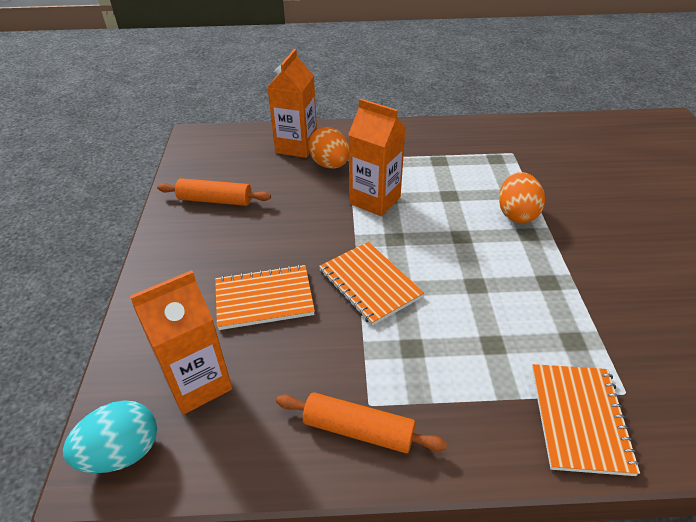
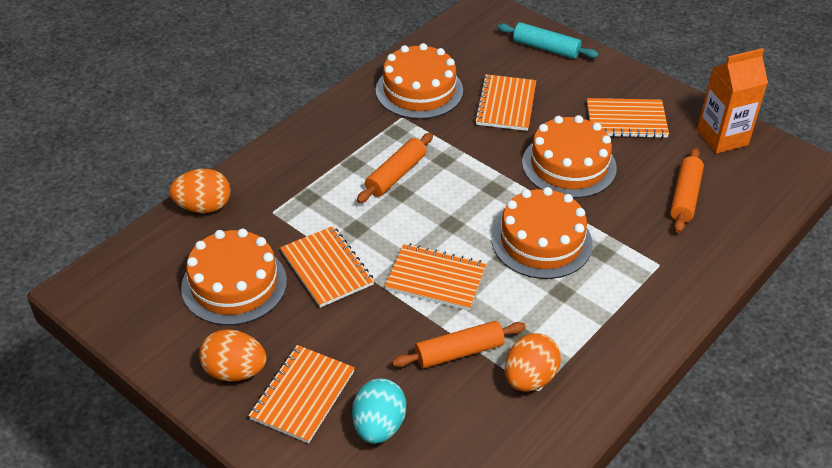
orange cake: 0 -> 4
orange carton: 3 -> 1
orange egg: 2 -> 3
orange notebook: 3 -> 5
orange rolling pin: 2 -> 3
turquoise rolling pin: 0 -> 1

